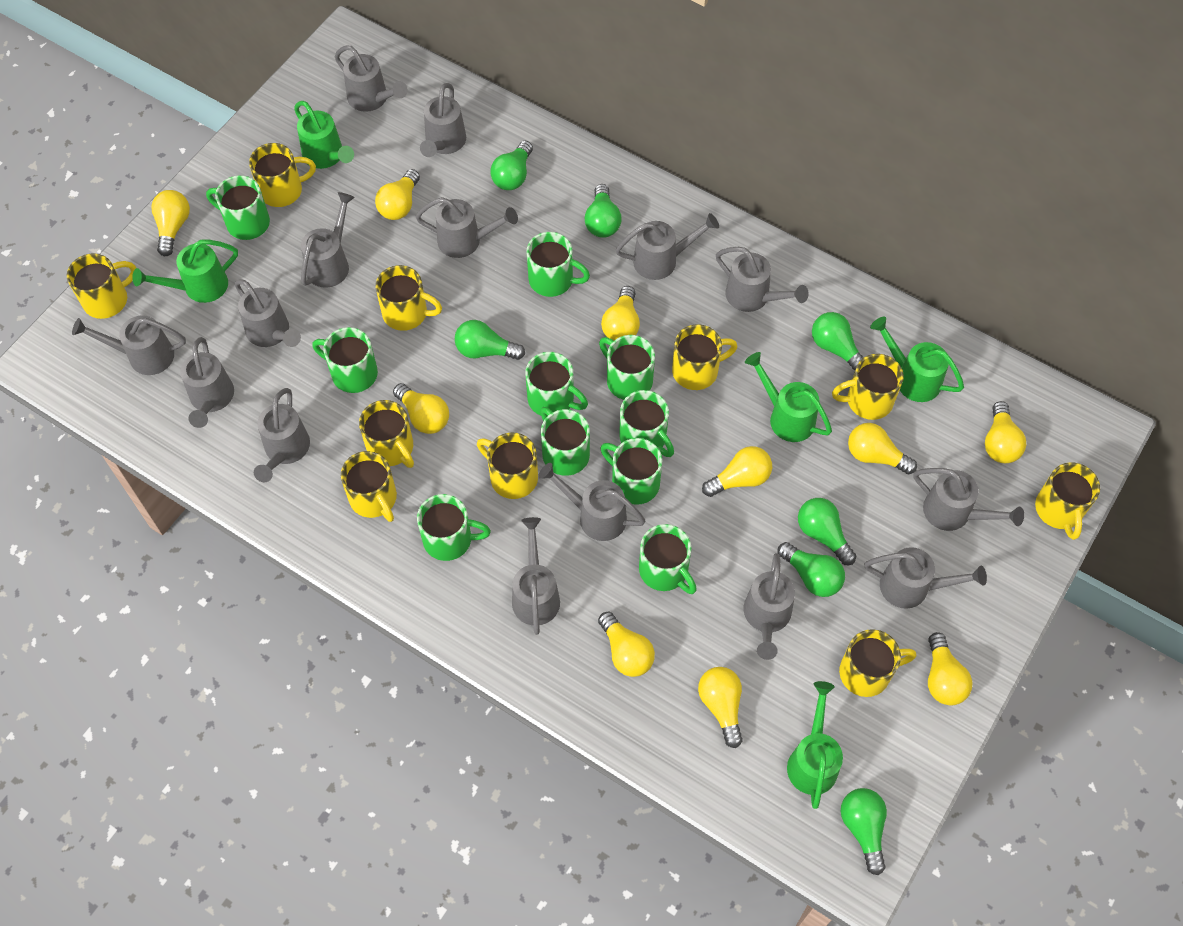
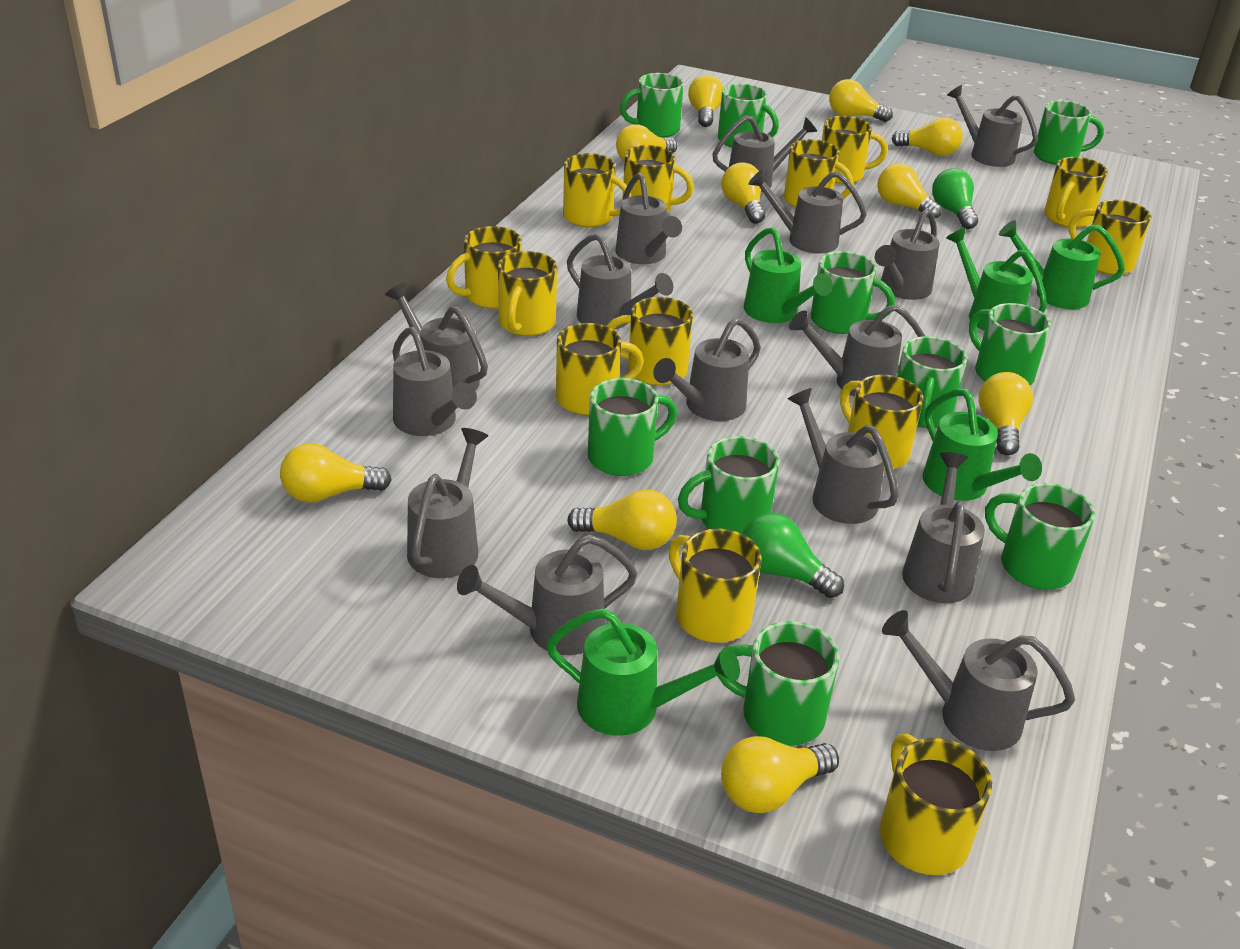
green light bulb: 7 -> 2
yellow mug: 10 -> 13

